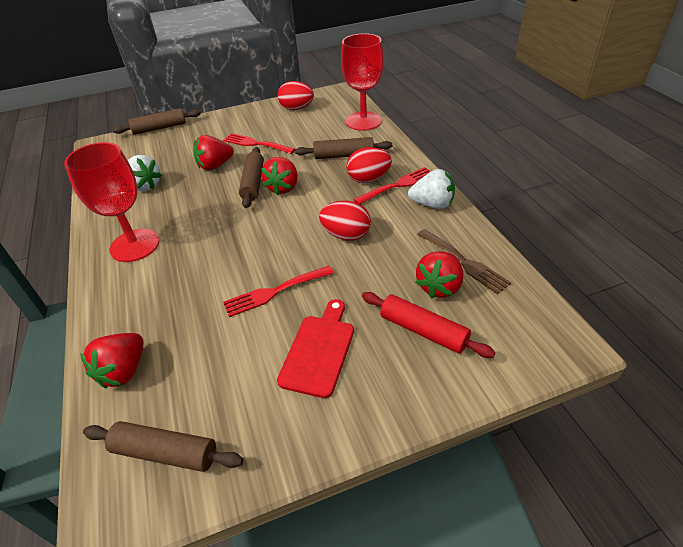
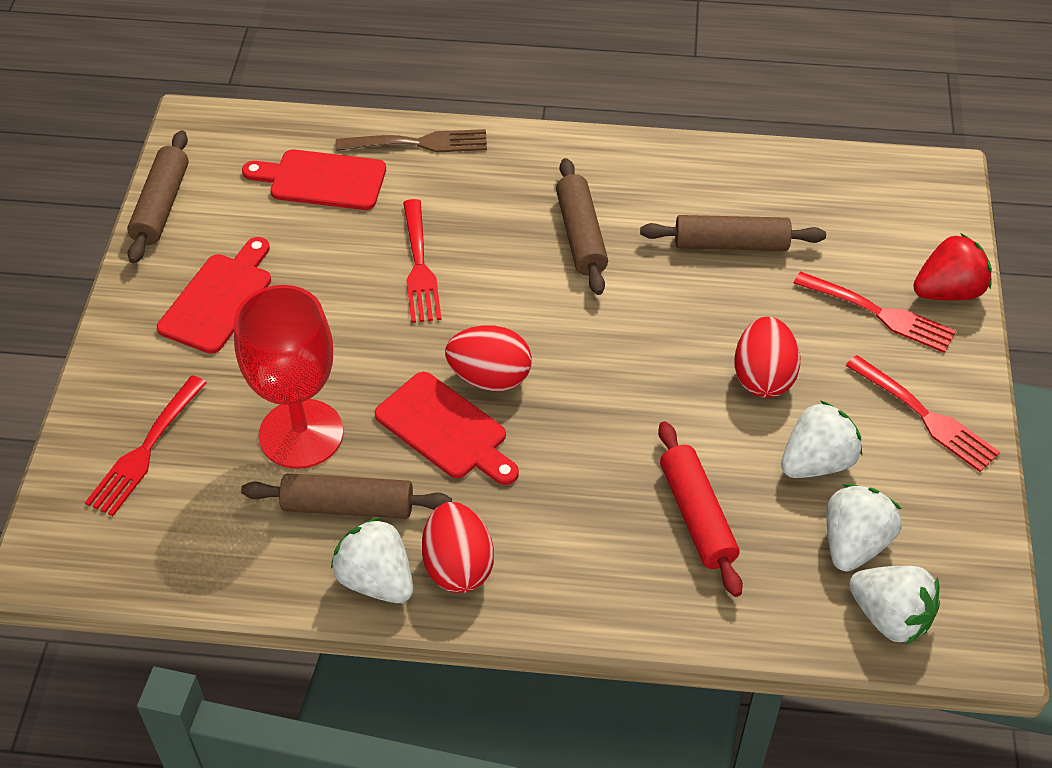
red cutting board: 1 -> 3
red fork: 3 -> 4
red goblet: 2 -> 1
red strawberry: 4 -> 1
white strawberry: 2 -> 4

